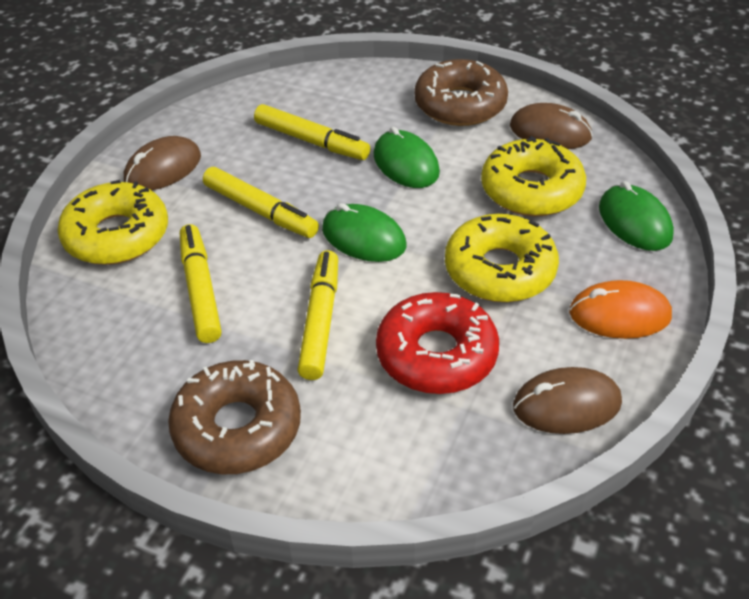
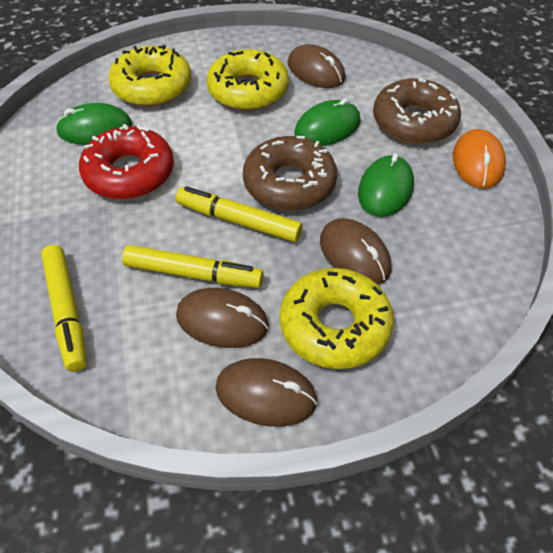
brown mouse: 3 -> 4
yellow marker: 4 -> 3

